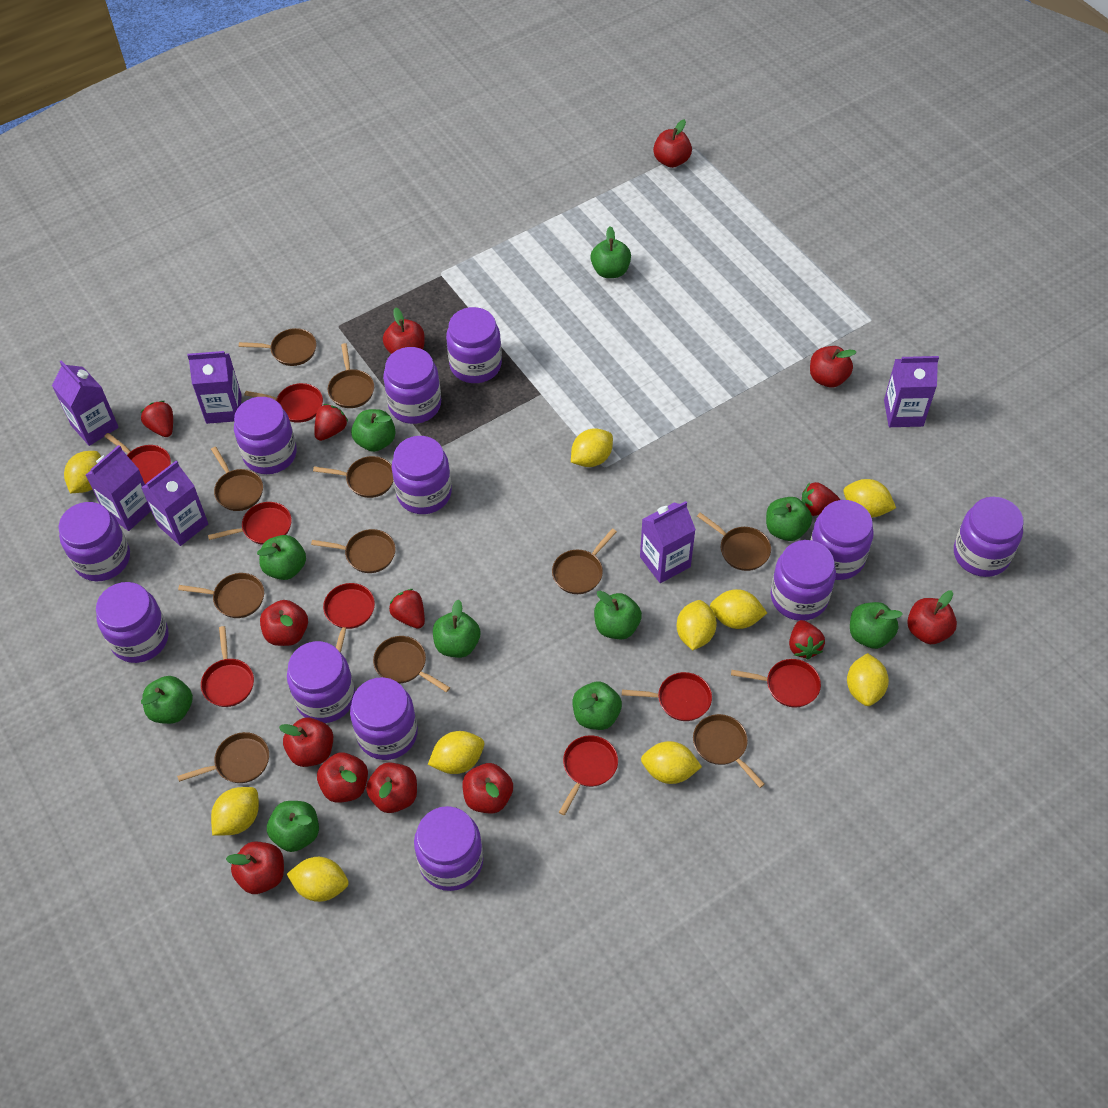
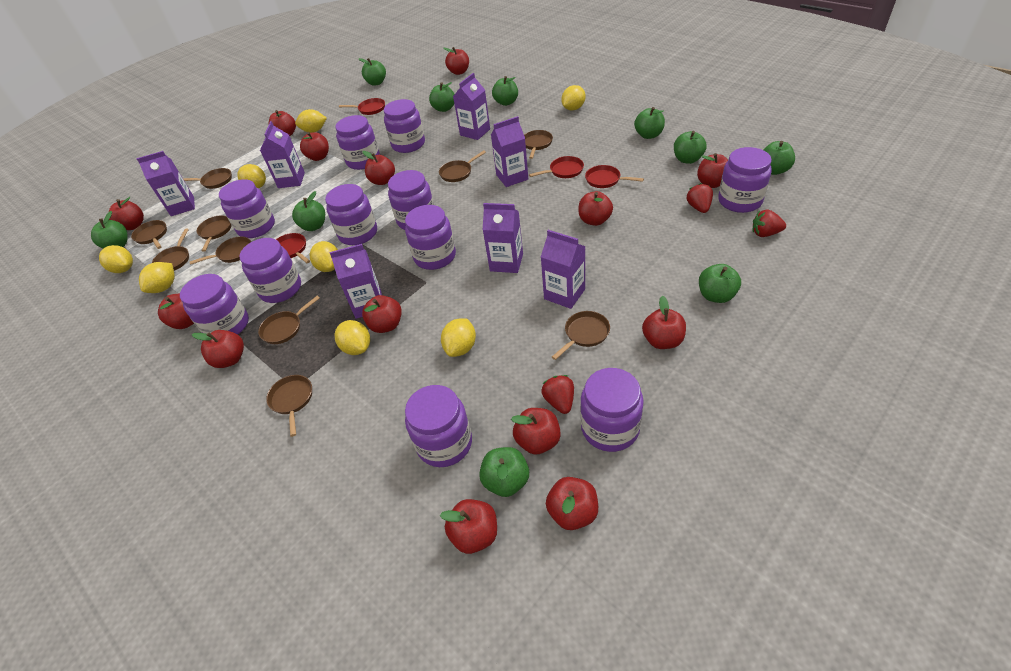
brown pan: 11 -> 10
purple carton: 6 -> 7
purple jar: 12 -> 11
red apple: 10 -> 14
red pan: 8 -> 4
red strawberry: 5 -> 3
yellow lemon: 10 -> 8

